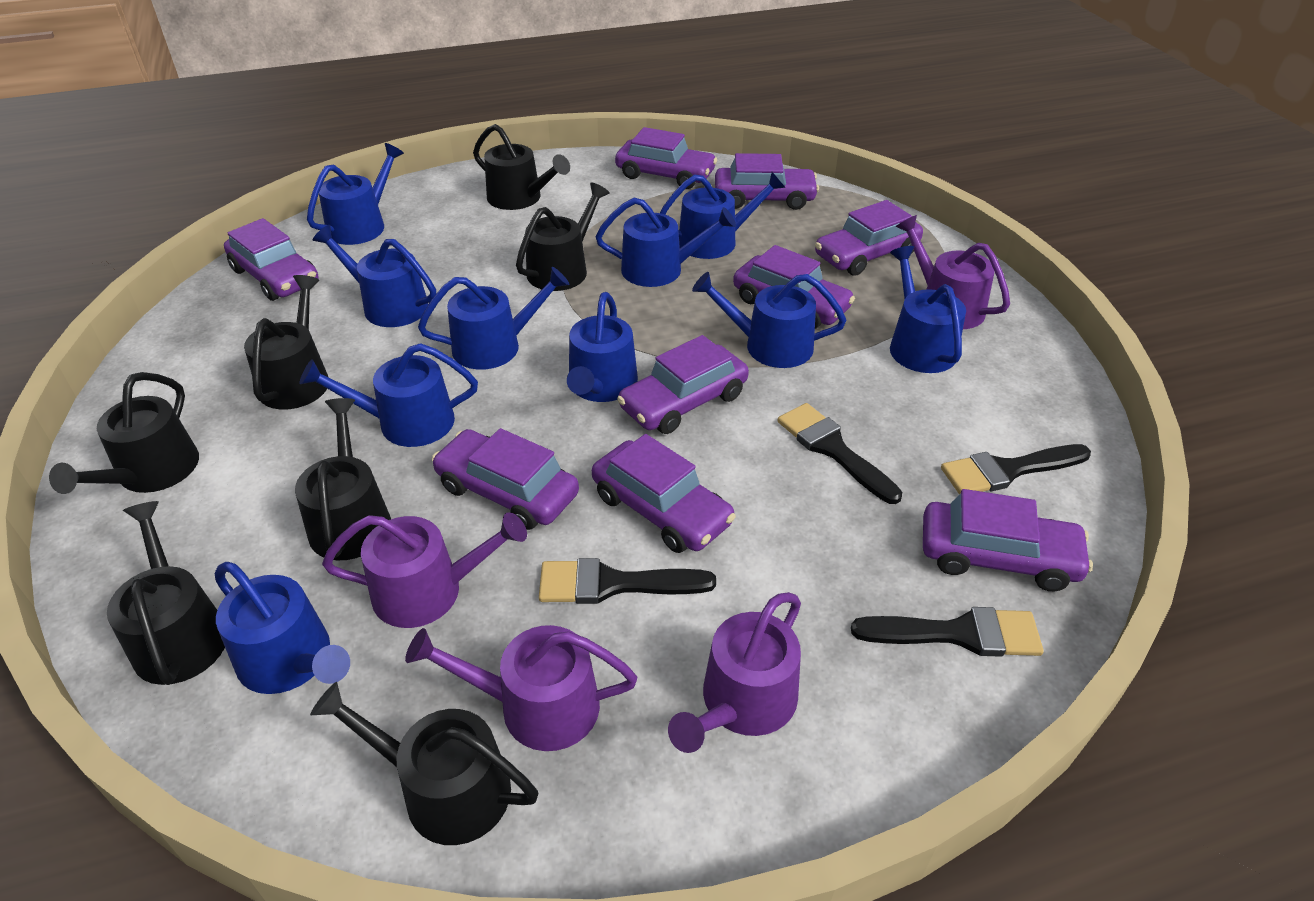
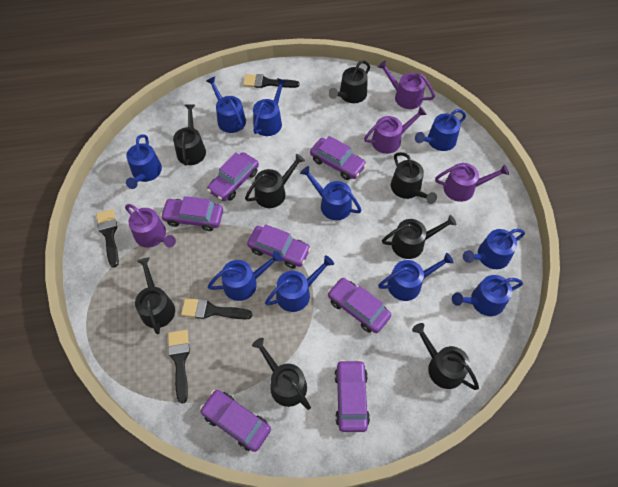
black watering can: 7 -> 8
purple car: 9 -> 7

